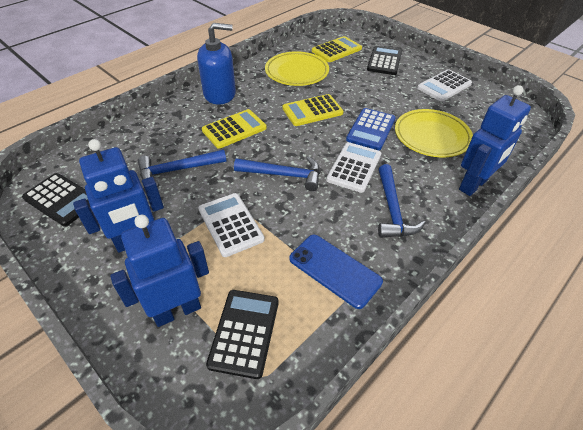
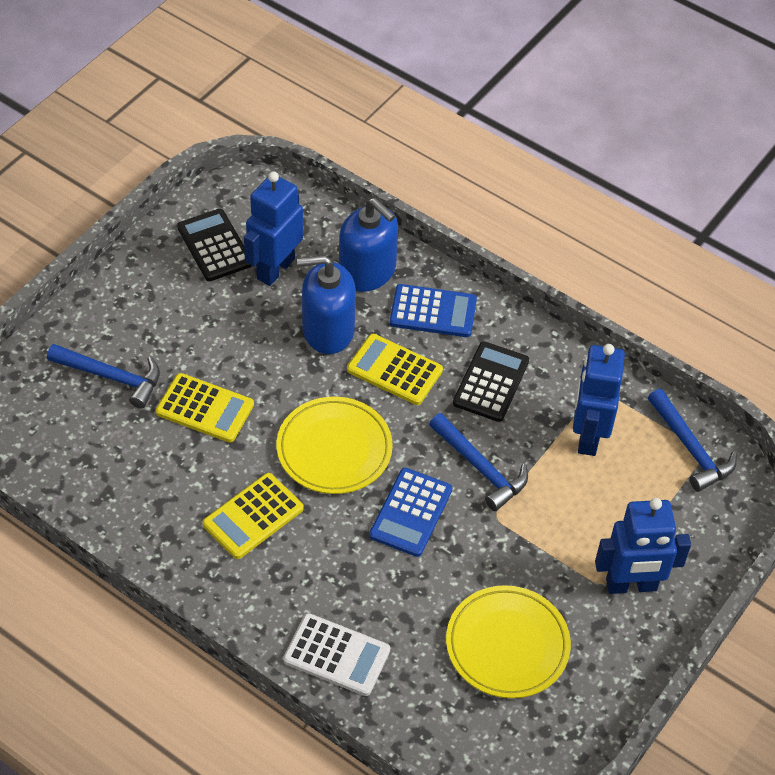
black calculator: 3 -> 2
blue calculator: 1 -> 2
blue phone: 1 -> 0
blue soap dispenser: 1 -> 2
white calculator: 3 -> 1

